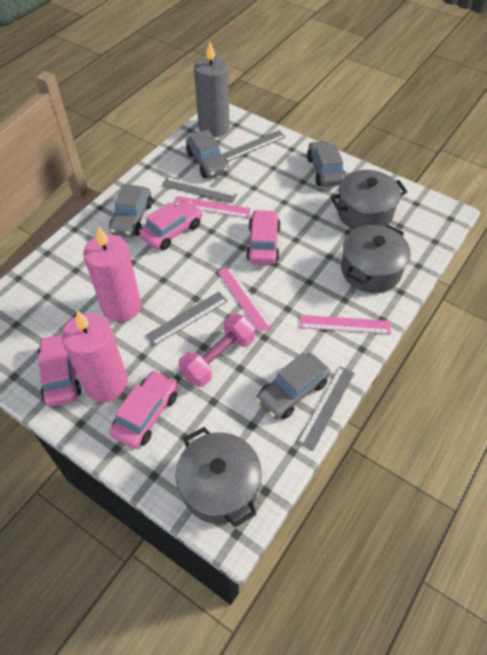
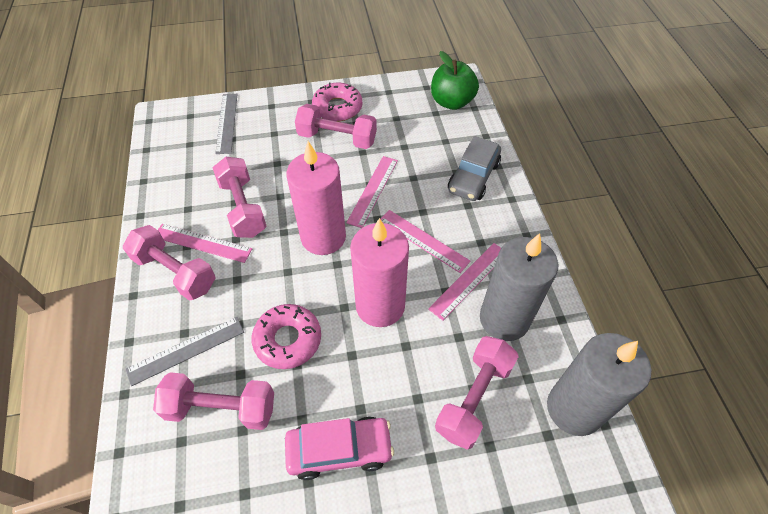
green apple: 0 -> 1
grey candle: 1 -> 2
grey car: 4 -> 1
grey pot: 3 -> 0
grey ruler: 4 -> 2
pink car: 4 -> 1
pink donut: 0 -> 2
pink dumbbell: 1 -> 5
pink ruler: 3 -> 4

